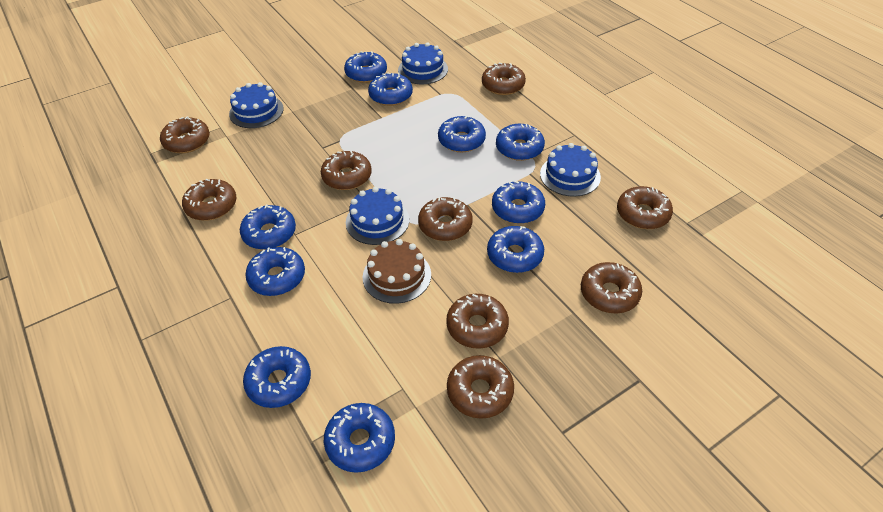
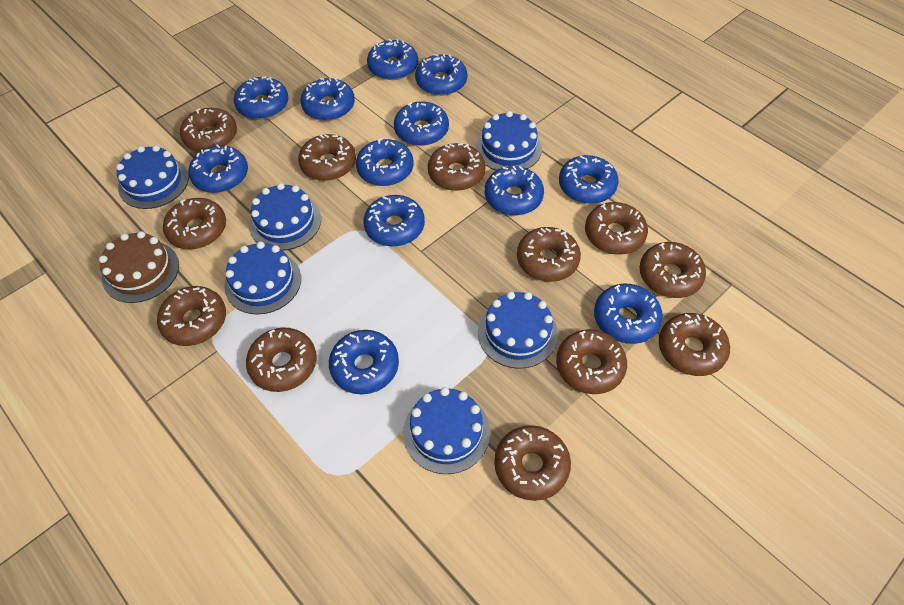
blue cake: 4 -> 6
blue donut: 10 -> 12
brown donut: 9 -> 12

